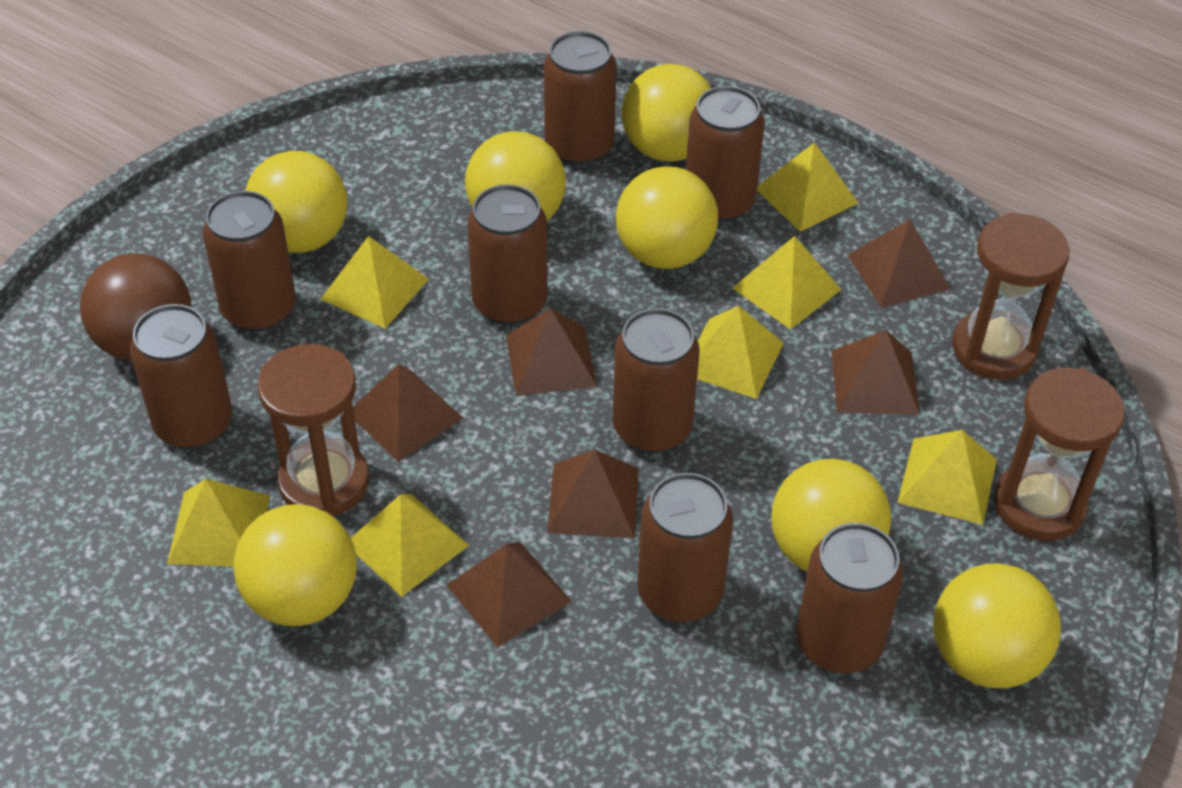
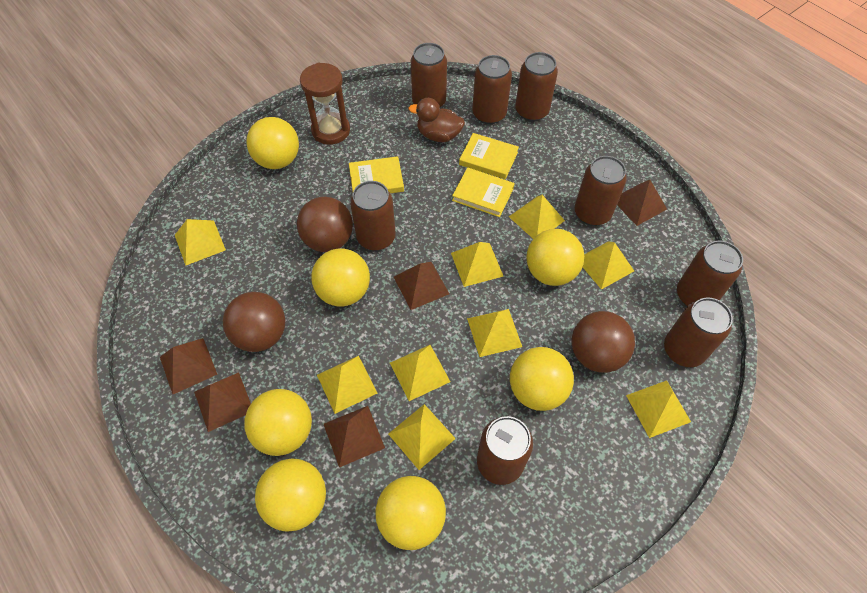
brown ball: 1 -> 3
brown duck: 0 -> 1
brown hourglass: 3 -> 1
brown pyramid: 6 -> 5
yellow book: 0 -> 3
yellow pyramid: 7 -> 9

